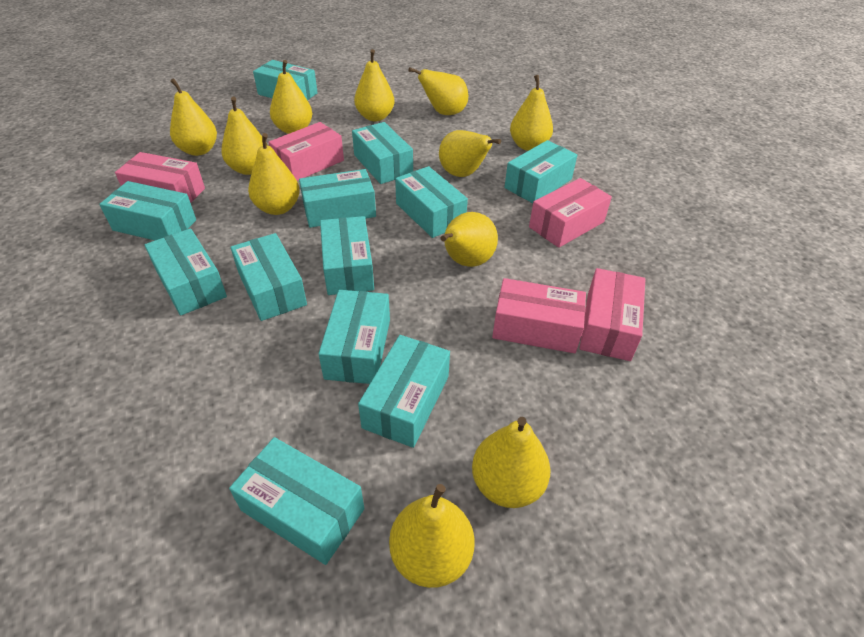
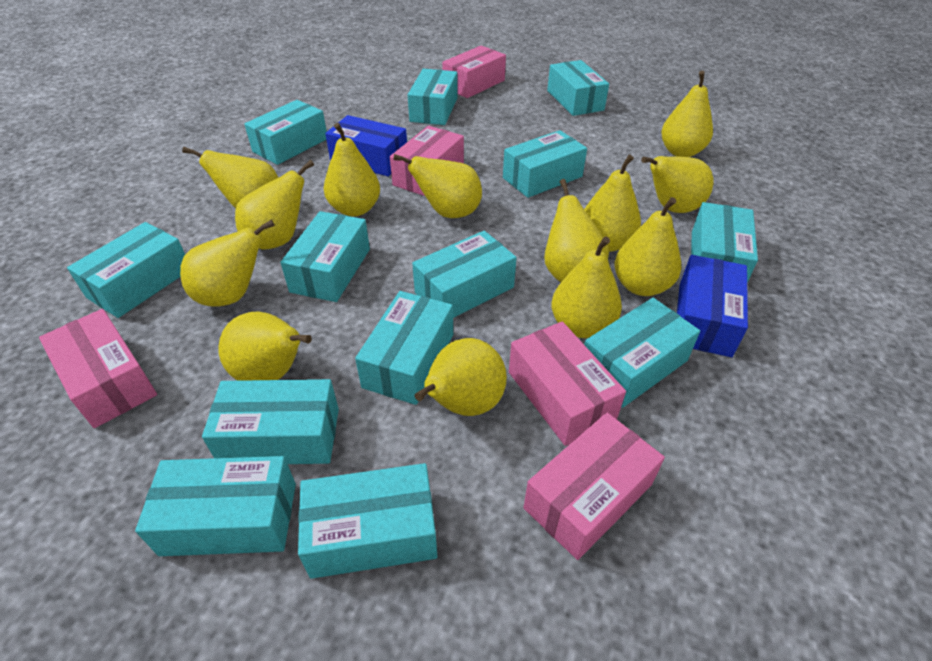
blue box: 0 -> 2
turquoise box: 12 -> 13
yellow pear: 11 -> 13

